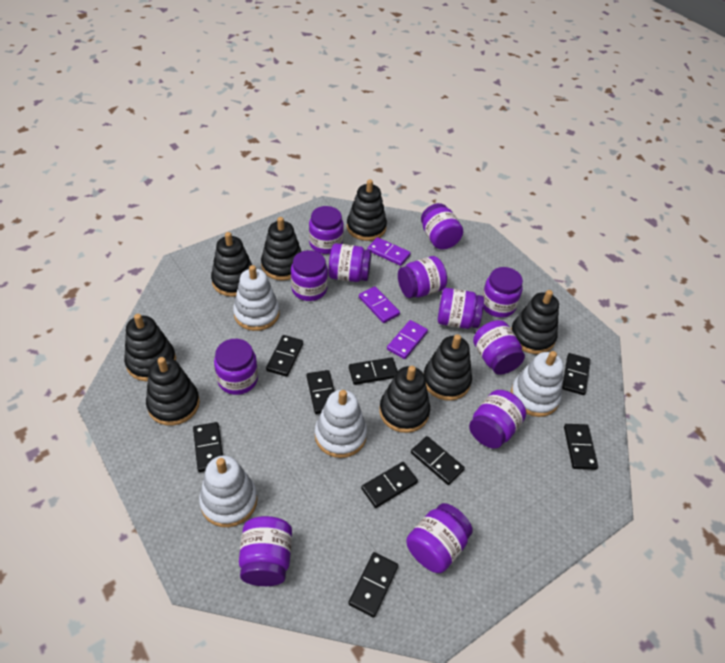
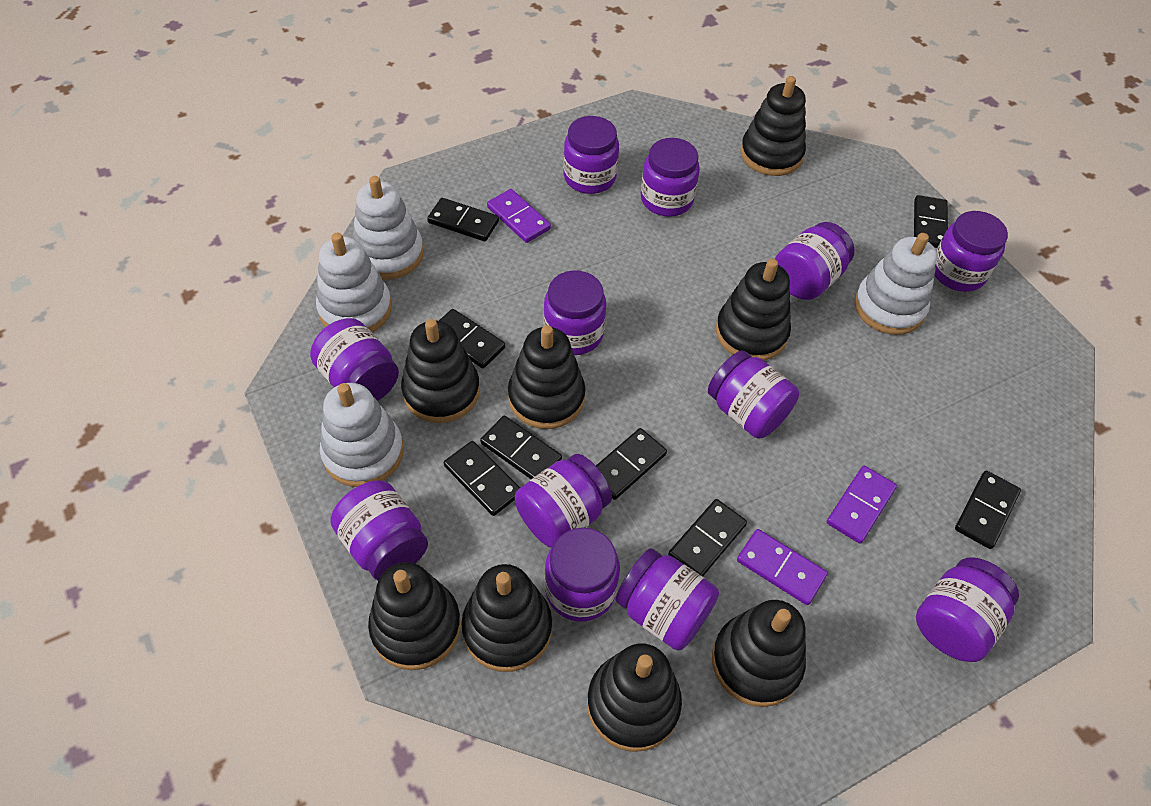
black domino: 9 -> 8

